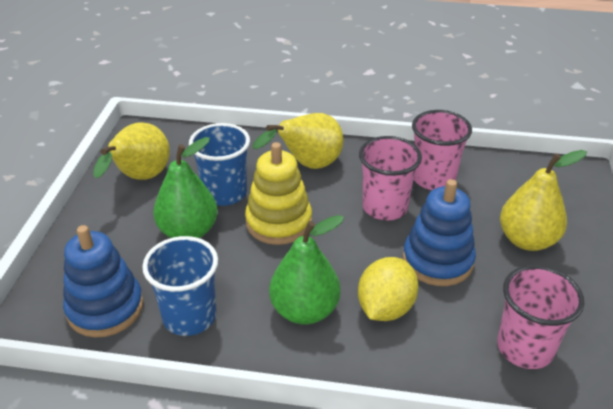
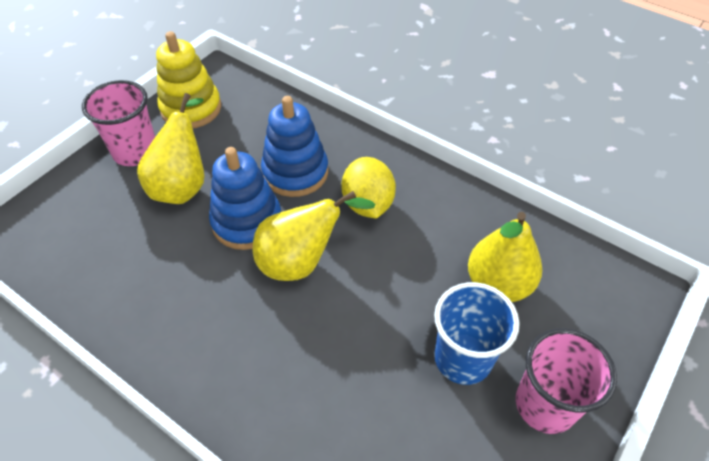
blue cup: 2 -> 1
green pear: 2 -> 0
pink cup: 3 -> 2

